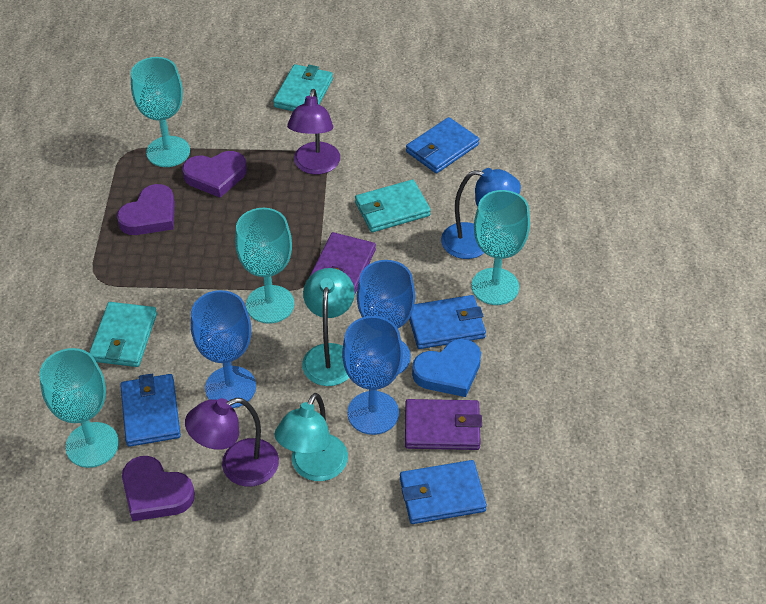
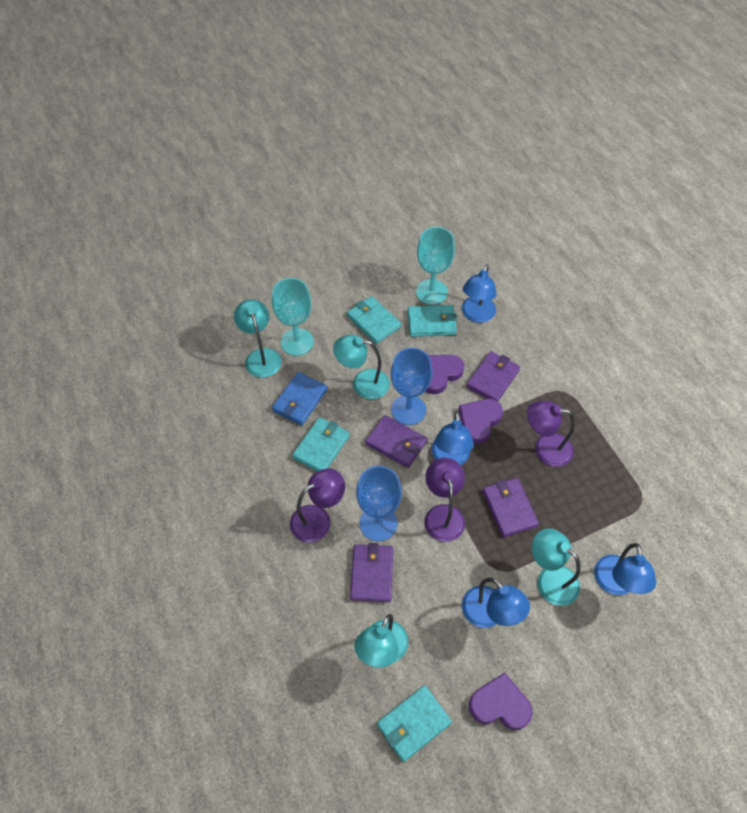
blue goblet: 3 -> 2
blue heart: 1 -> 0
blue lamp: 1 -> 4
blue wallet: 4 -> 1
purple lamp: 2 -> 3
purple wallet: 2 -> 4
turquoise goblet: 4 -> 2
turquoise lamp: 2 -> 4
turquoise wallet: 3 -> 4

